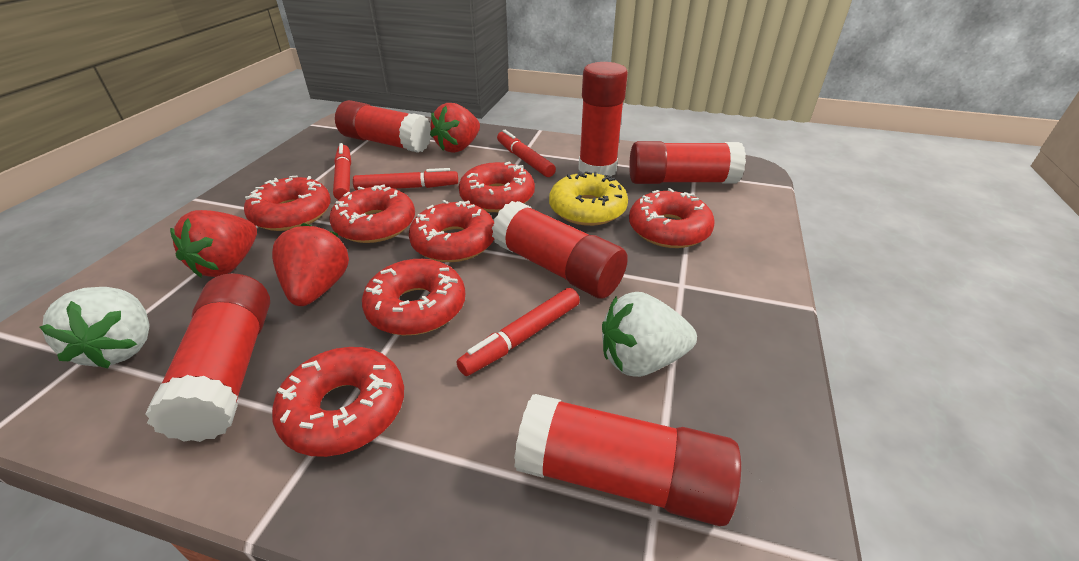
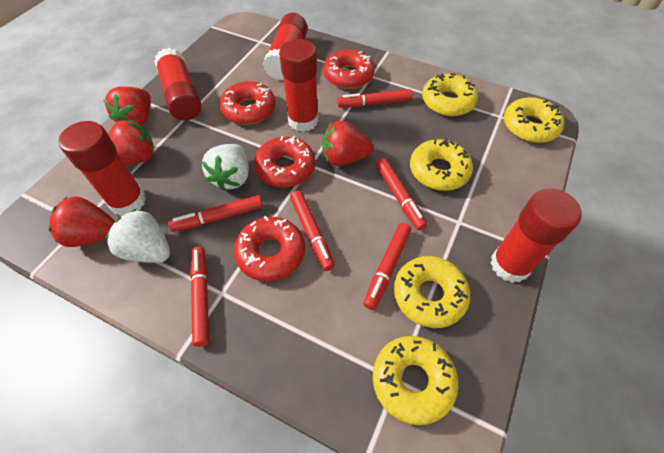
red donut: 7 -> 4
red glue stick: 6 -> 5
red marker: 4 -> 6
red strawberry: 3 -> 4
yellow donut: 1 -> 5

